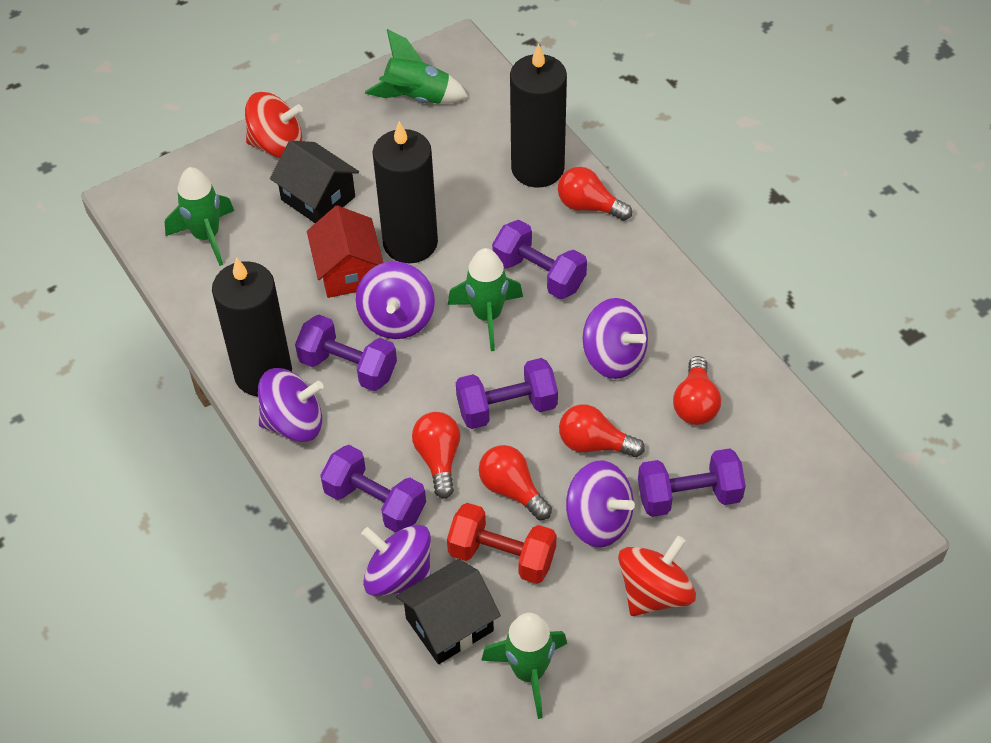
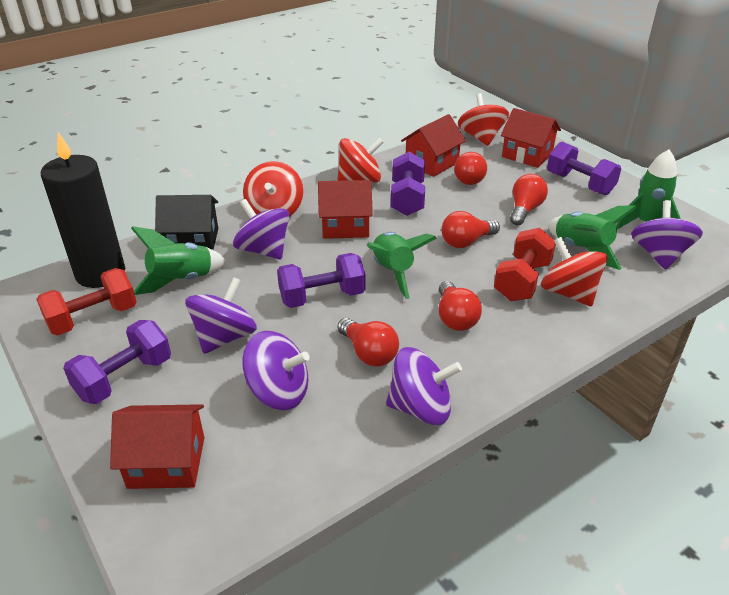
black candle: 3 -> 1
black house: 2 -> 1
purple dumbbell: 5 -> 4
red dumbbell: 1 -> 2
red house: 1 -> 4
red spinning top: 2 -> 4

